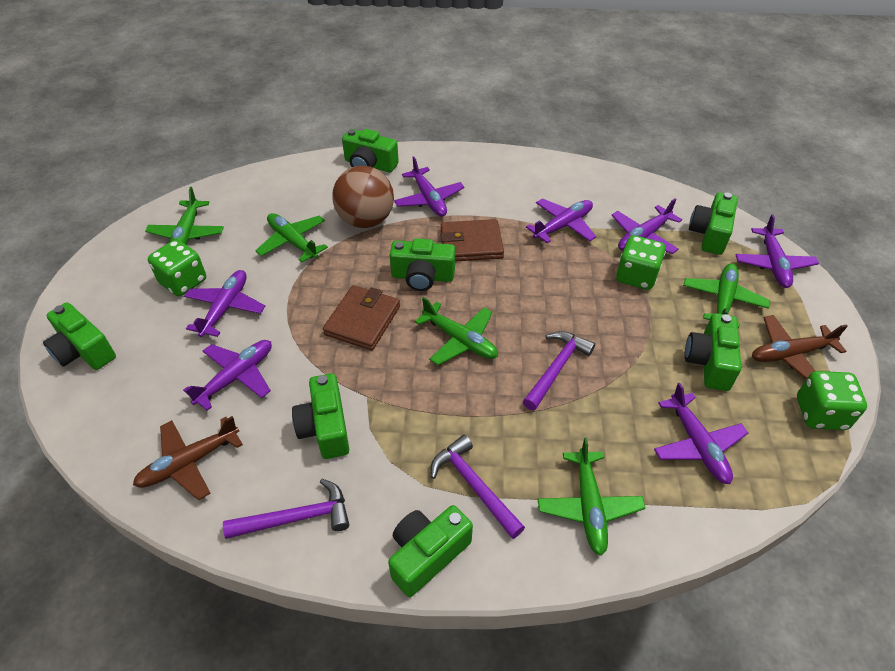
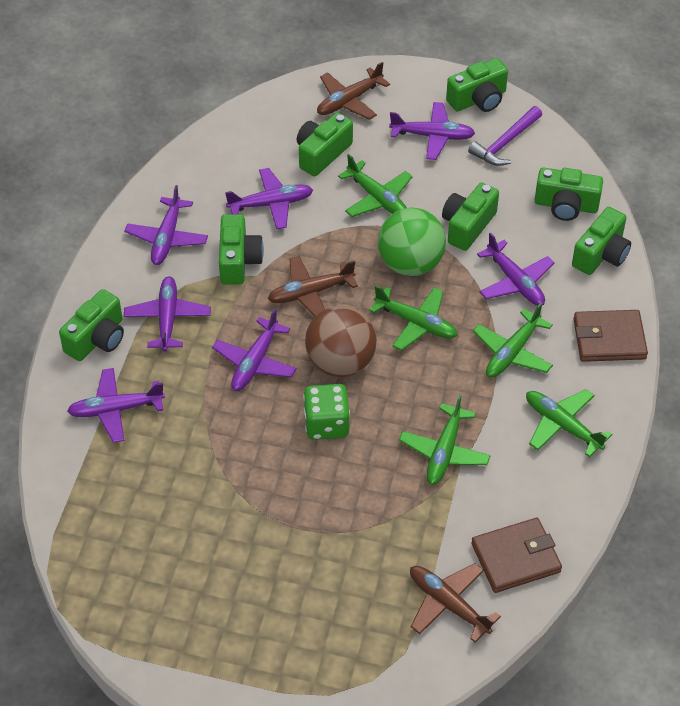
brown plane: 2 -> 3
green ball: 0 -> 1
green dice: 3 -> 1
purple hammer: 3 -> 1

